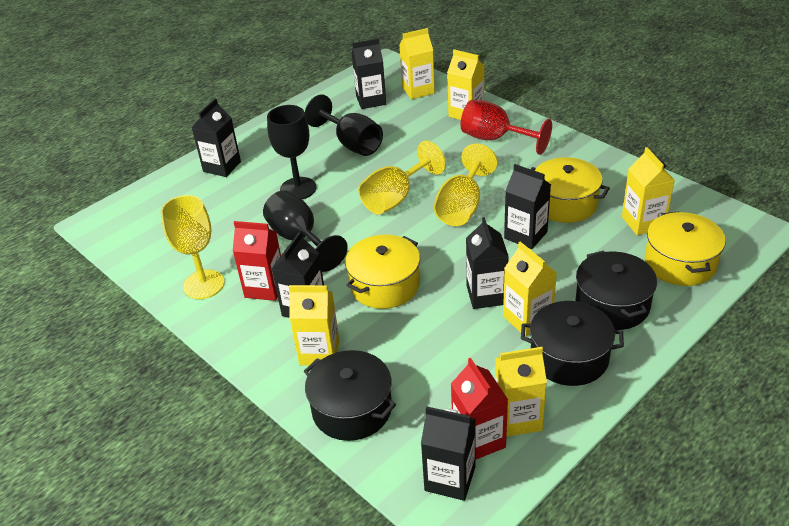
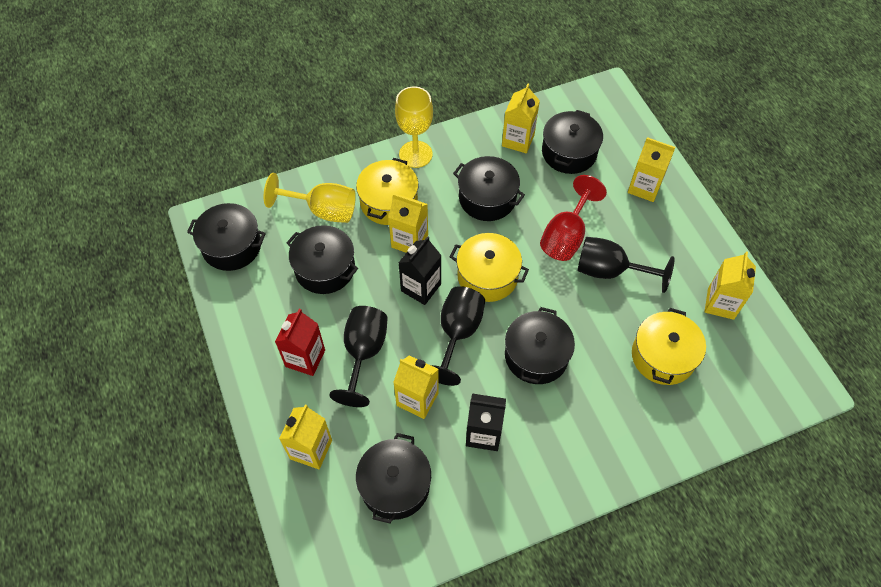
black carton: 6 -> 2
black pot: 3 -> 6
red carton: 2 -> 1
yellow goblet: 3 -> 2

